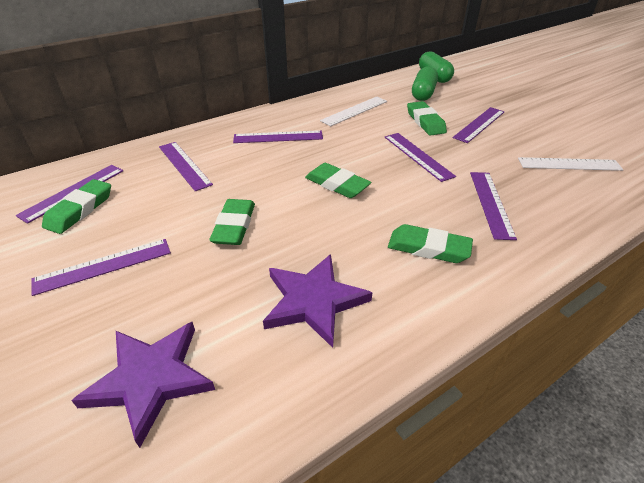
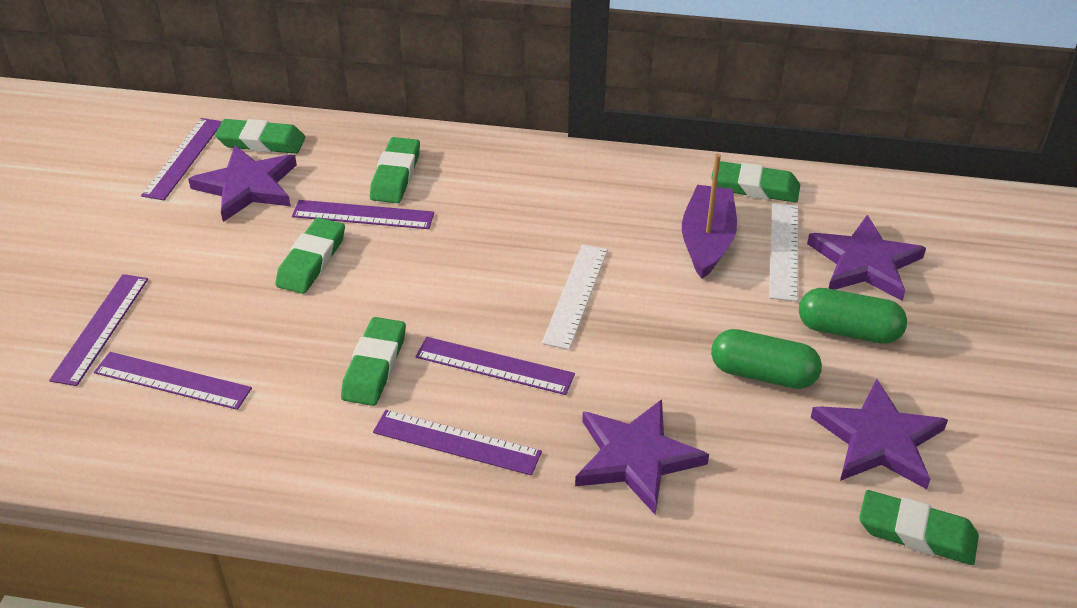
green eraser: 5 -> 6
purple boat: 0 -> 1
purple ruler: 7 -> 6
purple star: 2 -> 4

